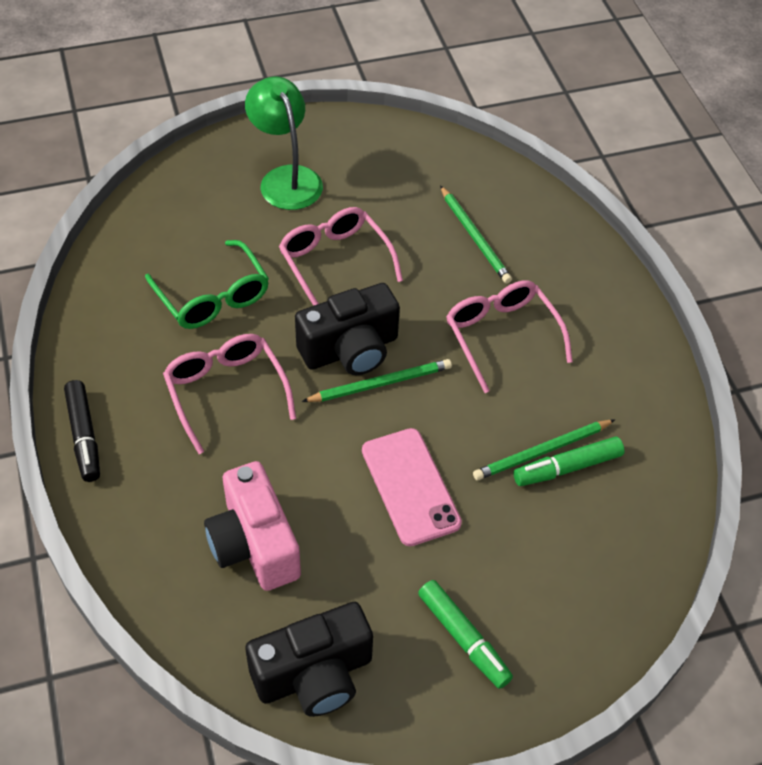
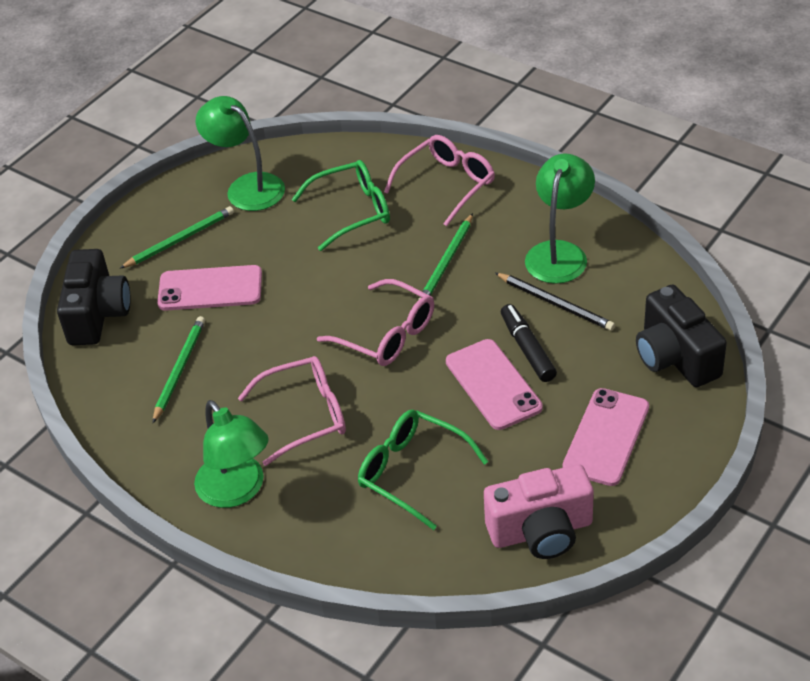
black pencil: 0 -> 1
green glasses: 1 -> 2
green lamp: 1 -> 3
green marker: 2 -> 0
pink phone: 1 -> 3

